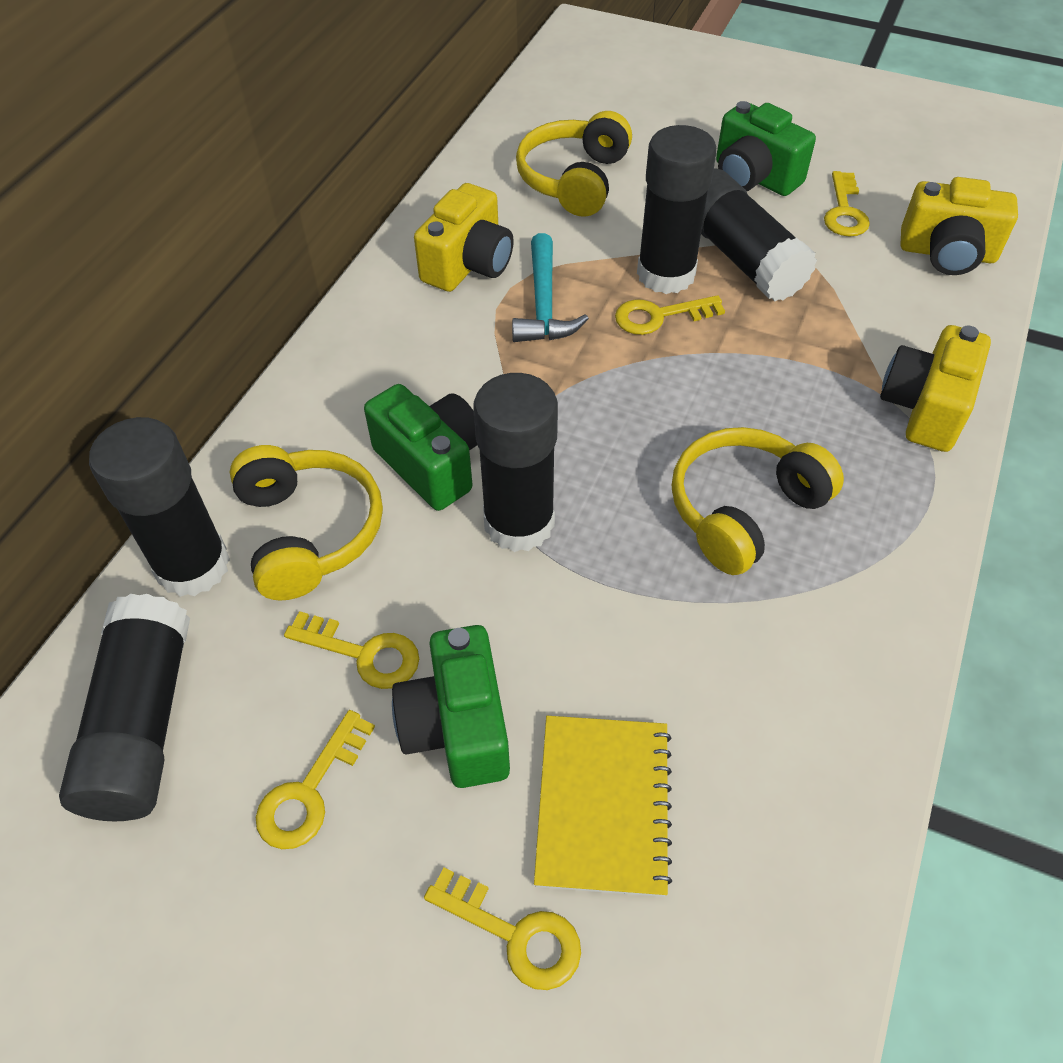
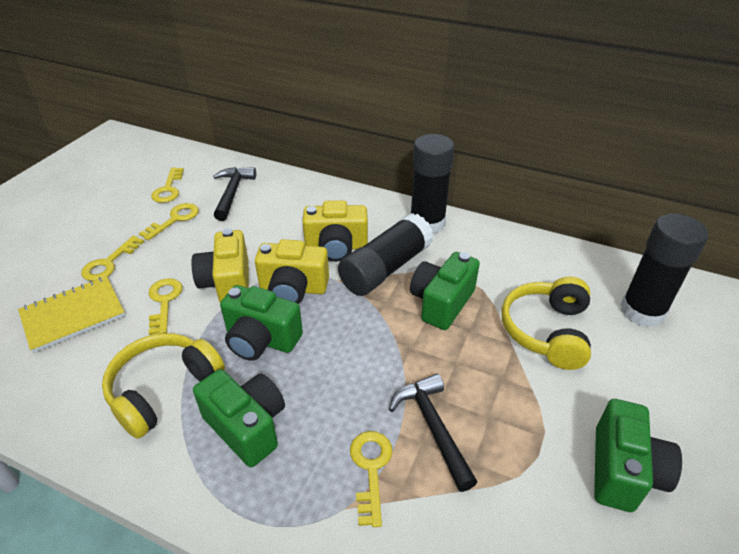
black glue stick: 5 -> 3
black hammer: 0 -> 2
green camera: 3 -> 4
turquoise hammer: 1 -> 0
yellow headphones: 3 -> 2

